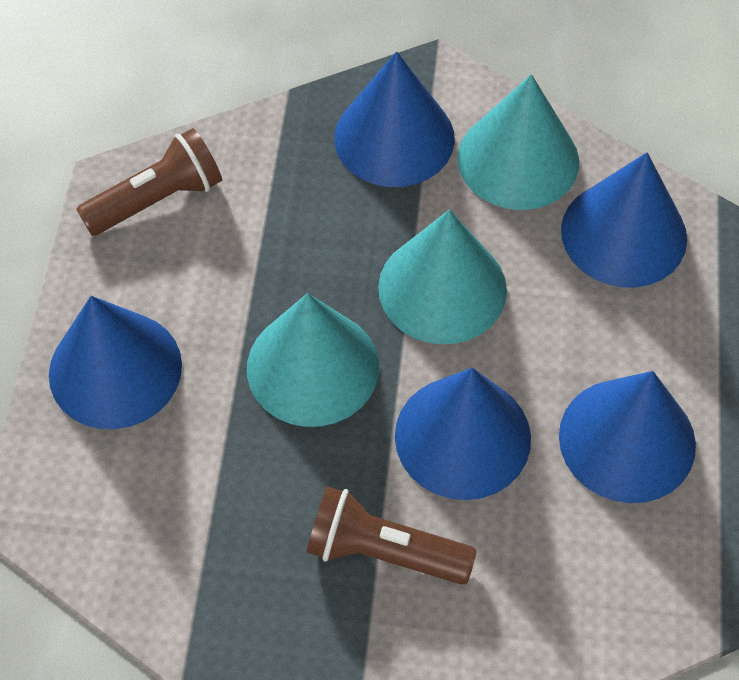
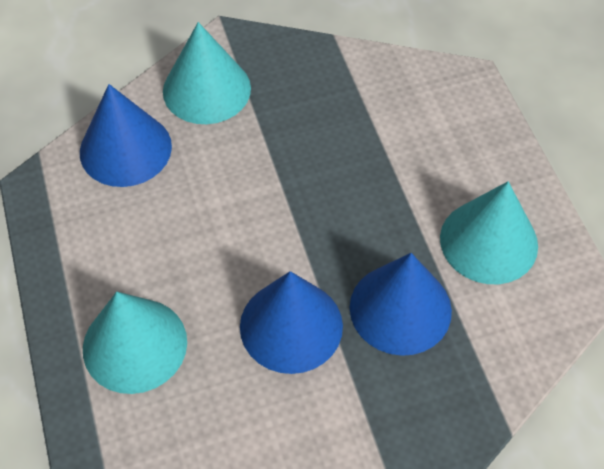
blue cone: 5 -> 3
brown flashlight: 2 -> 0

